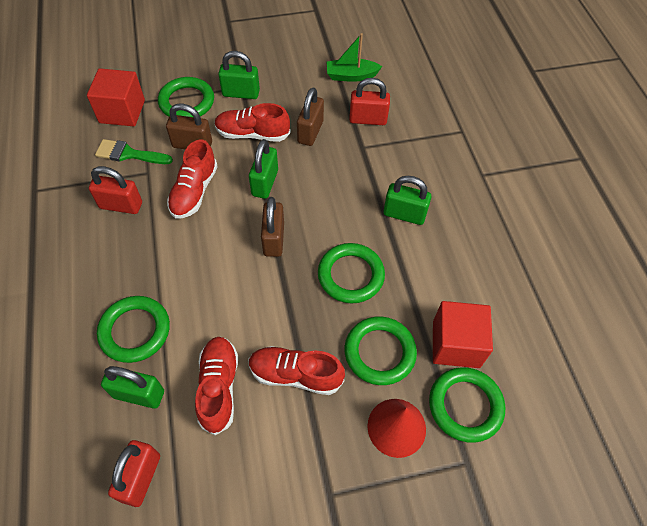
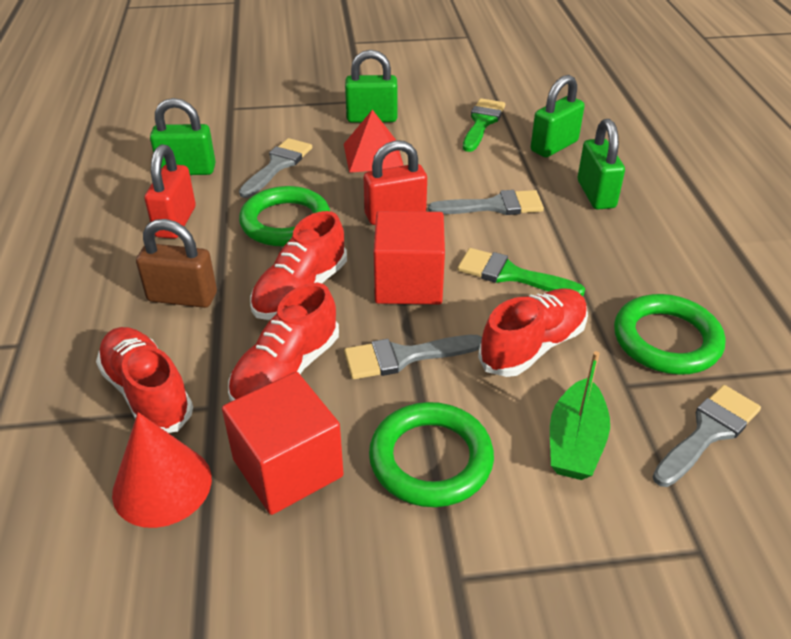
brown padlock: 3 -> 1
green brush: 1 -> 2
green ring: 5 -> 3
grey brush: 0 -> 4
red padlock: 3 -> 2
red pyramid: 0 -> 1

